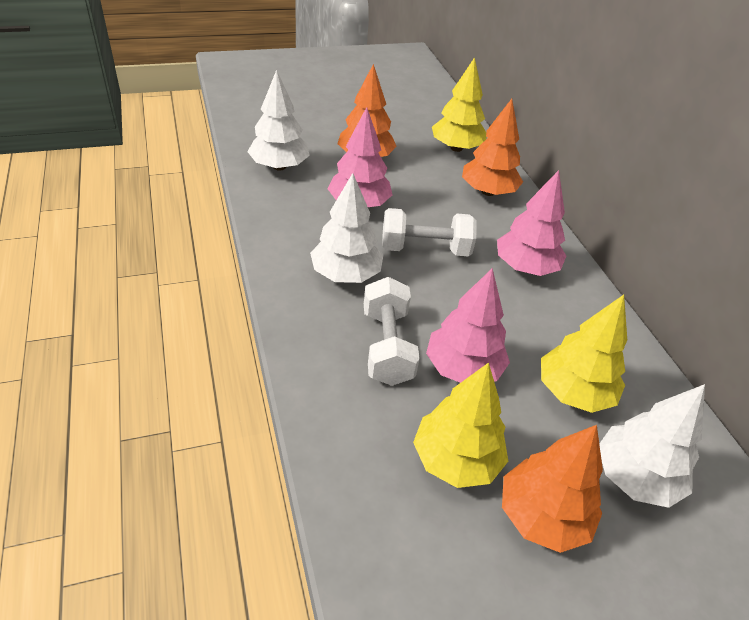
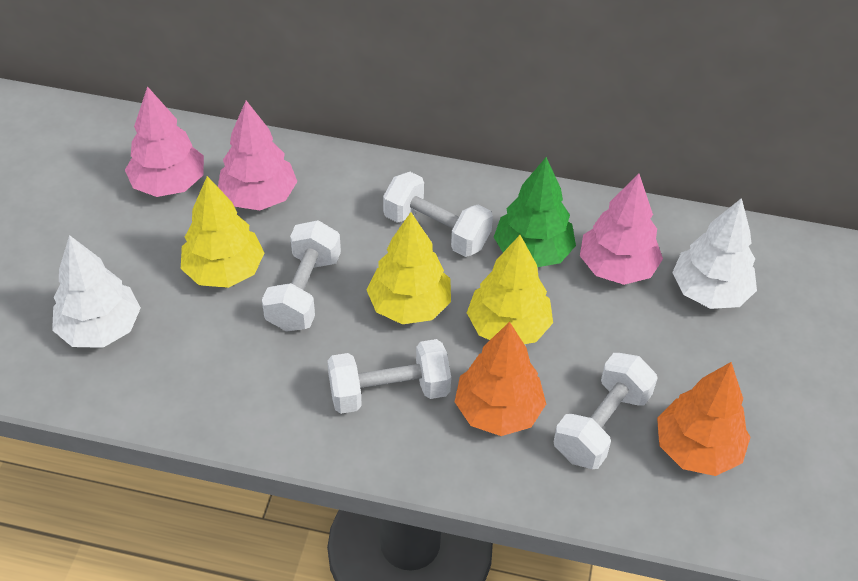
green tree: 0 -> 1
orange tree: 3 -> 2
white dumbbell: 2 -> 4
white tree: 3 -> 2

